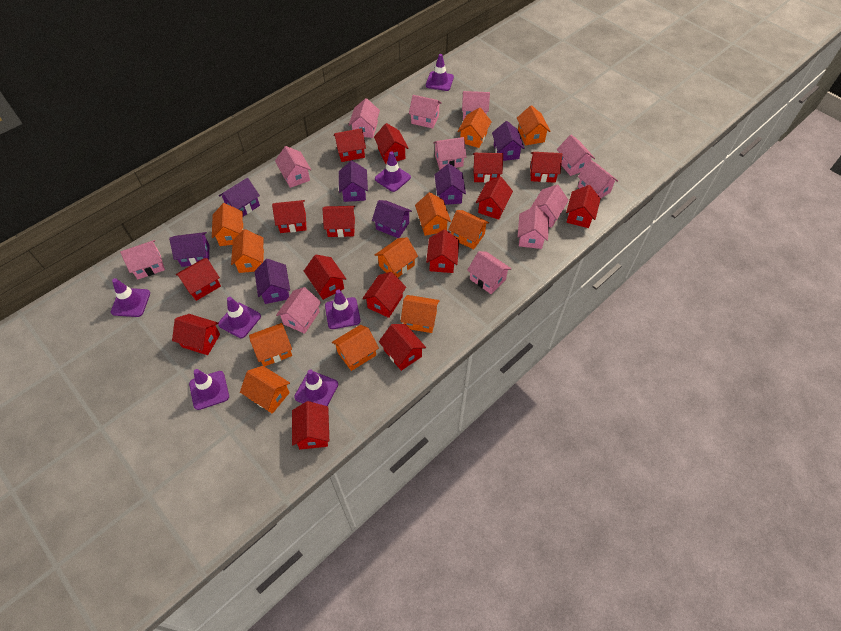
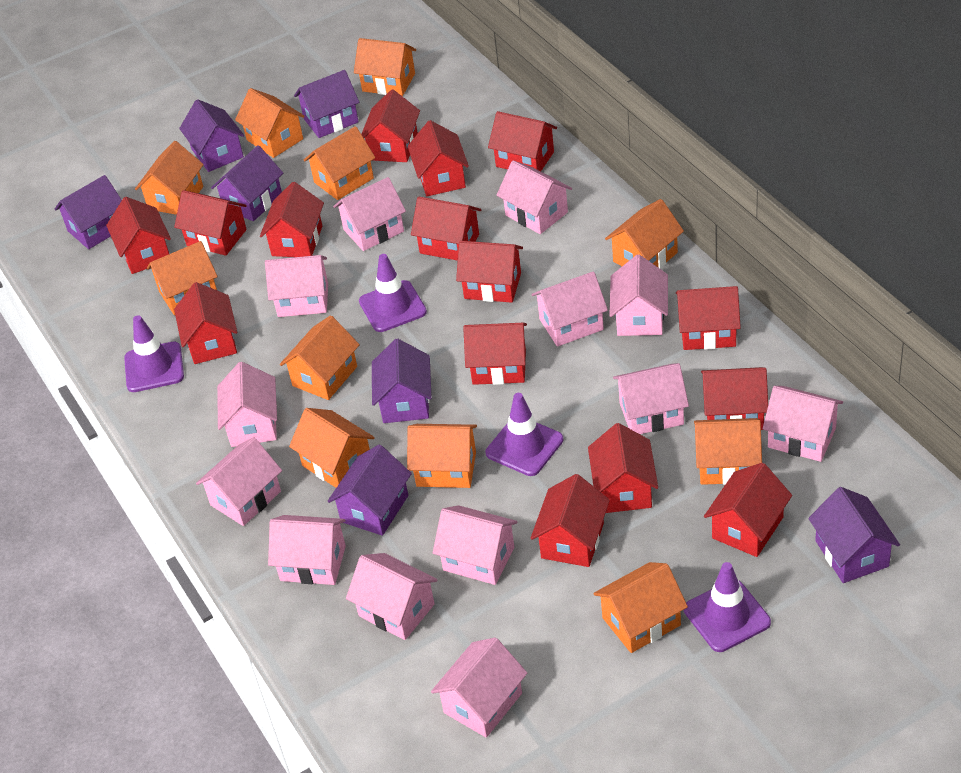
pink house: 12 -> 13
purple traffic cone: 7 -> 4

